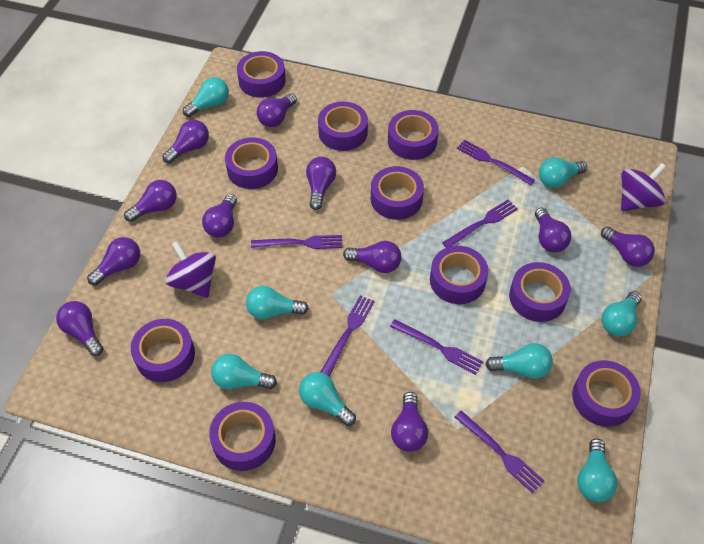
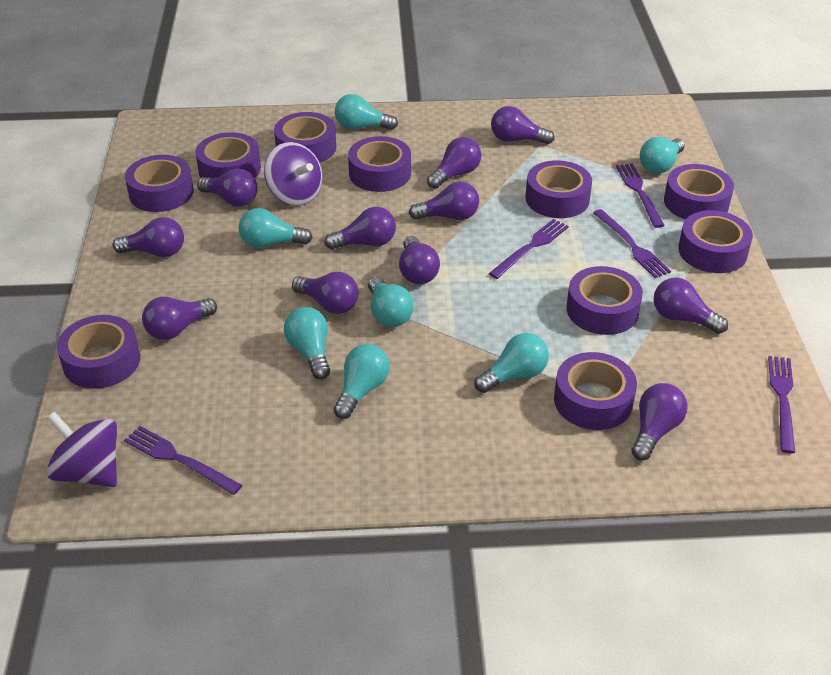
purple fork: 6 -> 5
turquoise light bulb: 8 -> 7

